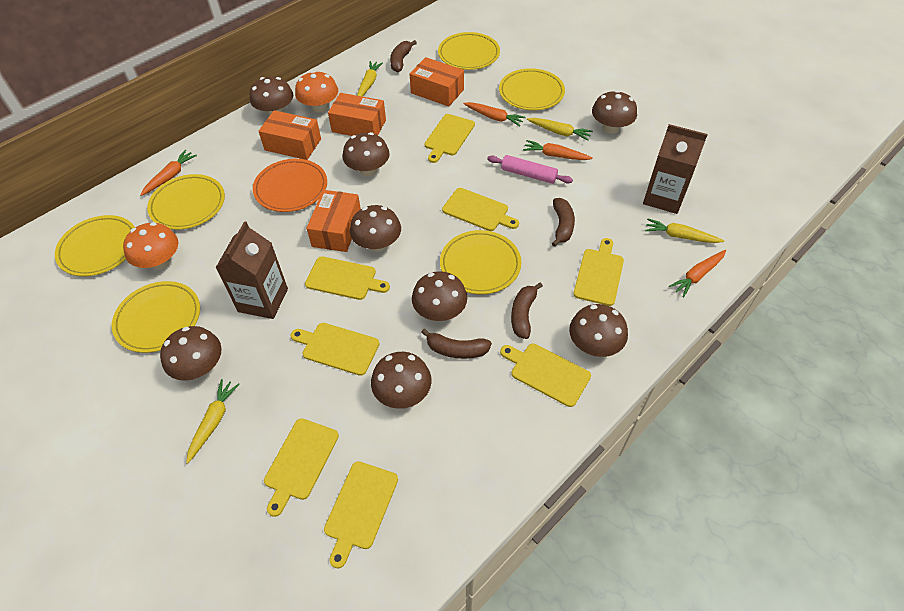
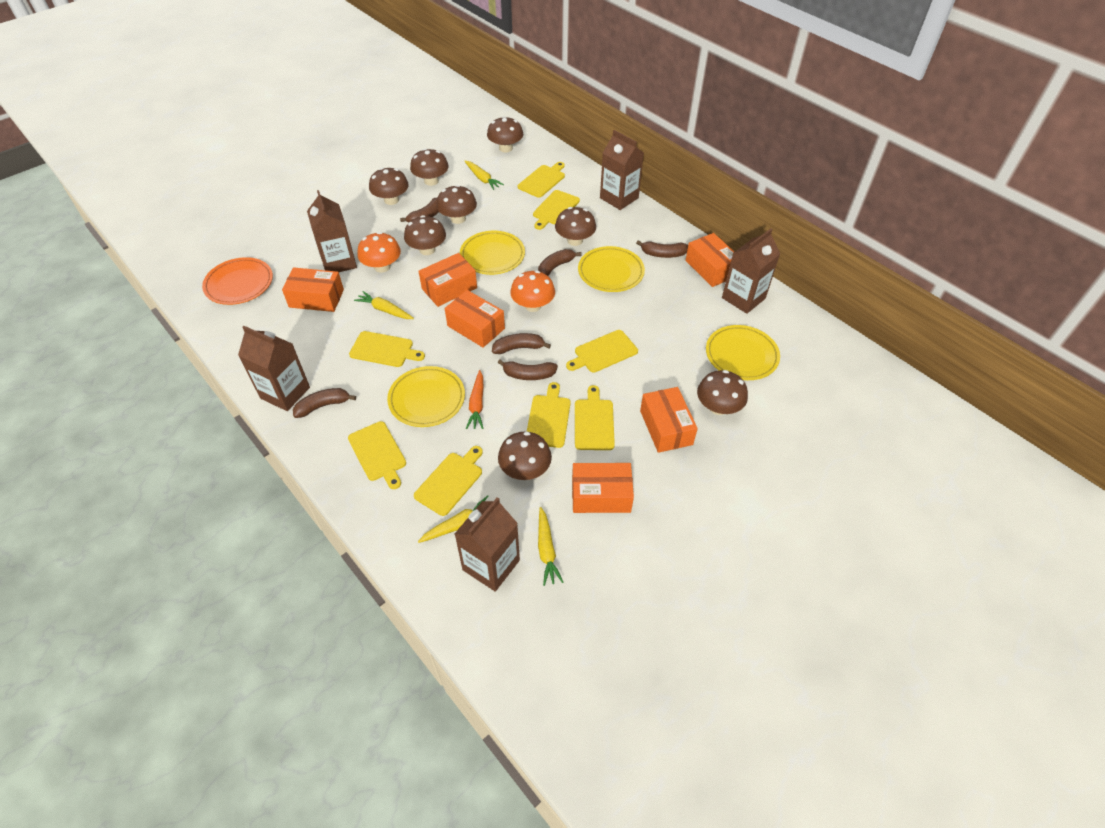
brown banana: 4 -> 6
brown carton: 2 -> 5
orange box: 4 -> 6
orange carrot: 4 -> 1
pink rolling pin: 1 -> 0
yellow plate: 6 -> 4

